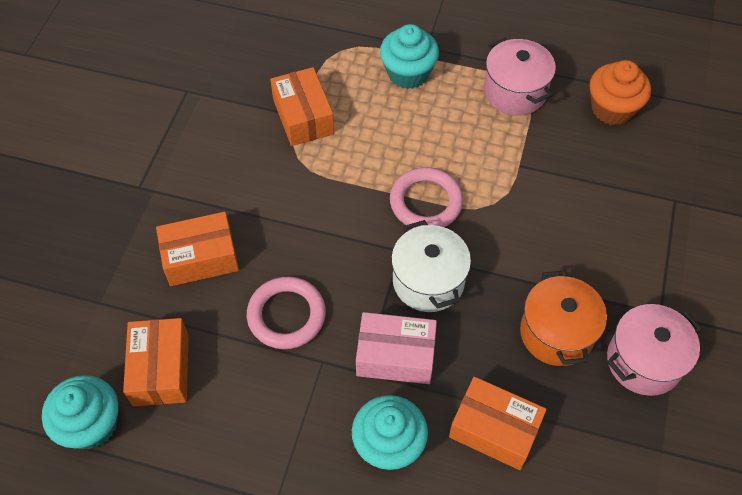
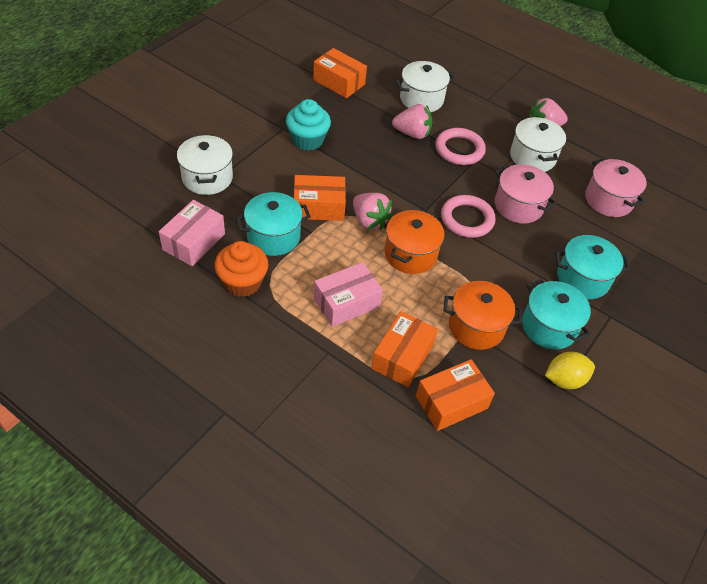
orange pot: 1 -> 2
pink box: 1 -> 2
pink strawberry: 0 -> 3
turquoise cupcake: 3 -> 1
turquoise pot: 0 -> 3
white pot: 1 -> 3
yellow lemon: 0 -> 1

